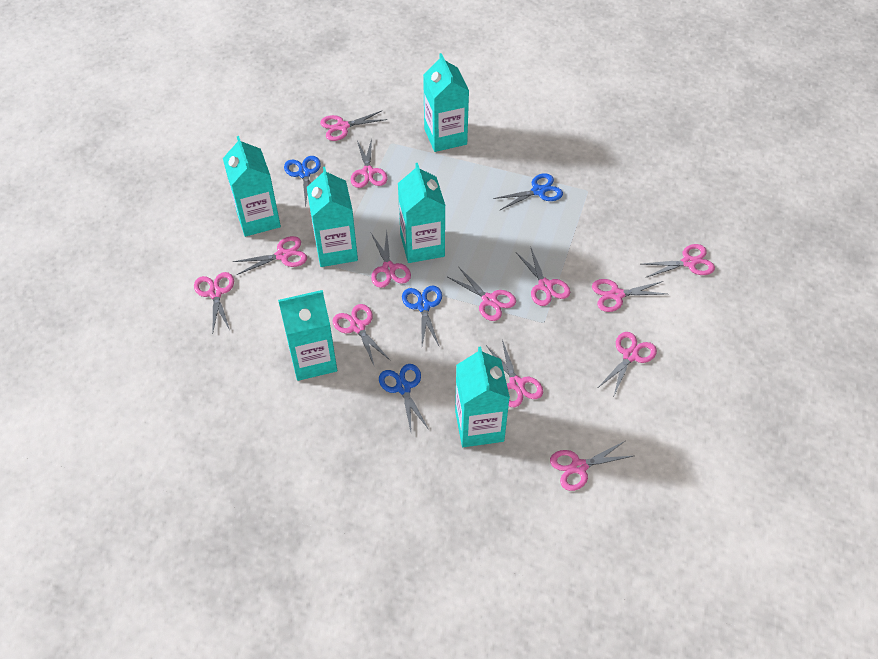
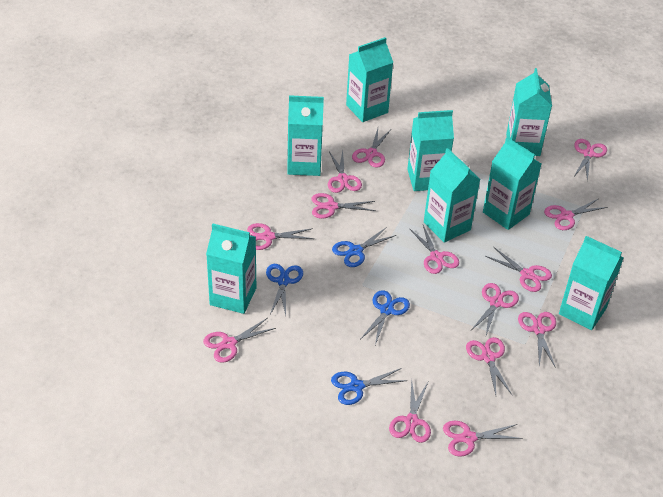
pink scissors: 13 -> 14
turquoise carton: 6 -> 8

